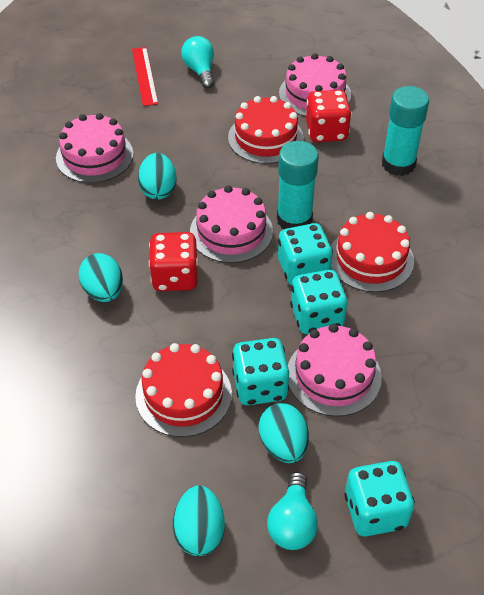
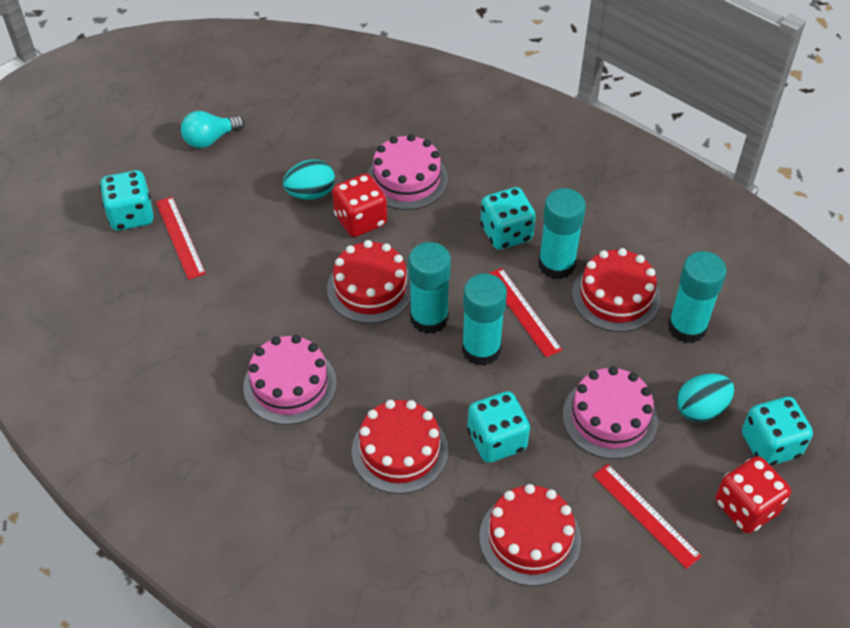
pink cake: 4 -> 3
red cake: 3 -> 4
red ruler: 1 -> 3
turquoise egg: 4 -> 2
turquoise glue stick: 2 -> 4
turquoise light bulb: 2 -> 1

